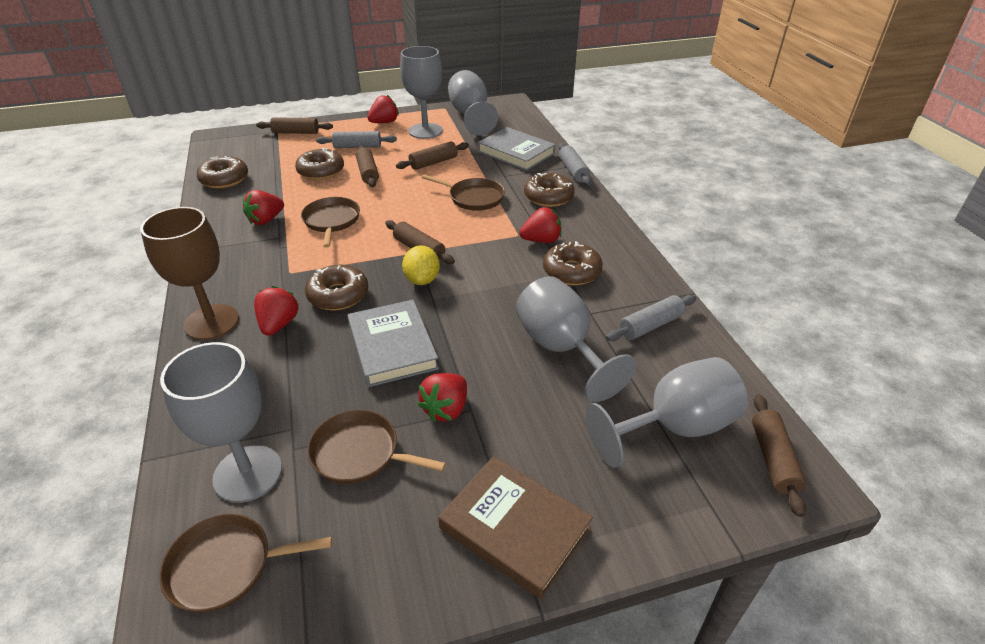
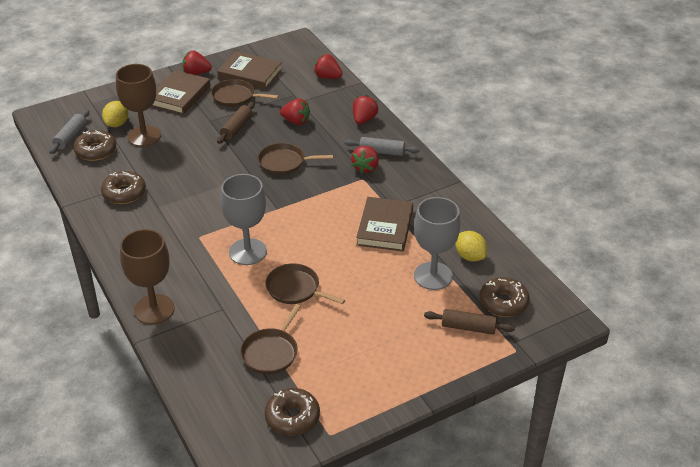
brown book: 1 -> 3
brown donut: 5 -> 4
brown goblet: 1 -> 2
brown rolling pin: 5 -> 2
grey book: 2 -> 0
grey goblet: 5 -> 2
grey rolling pin: 3 -> 2
yellow lemon: 1 -> 2

